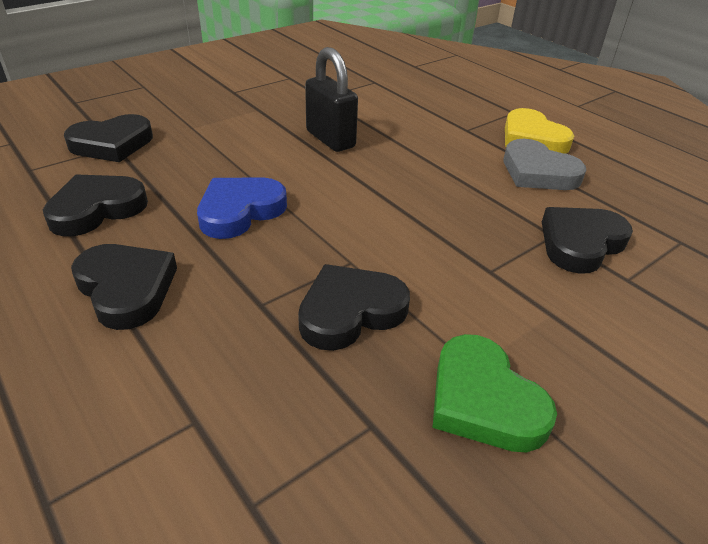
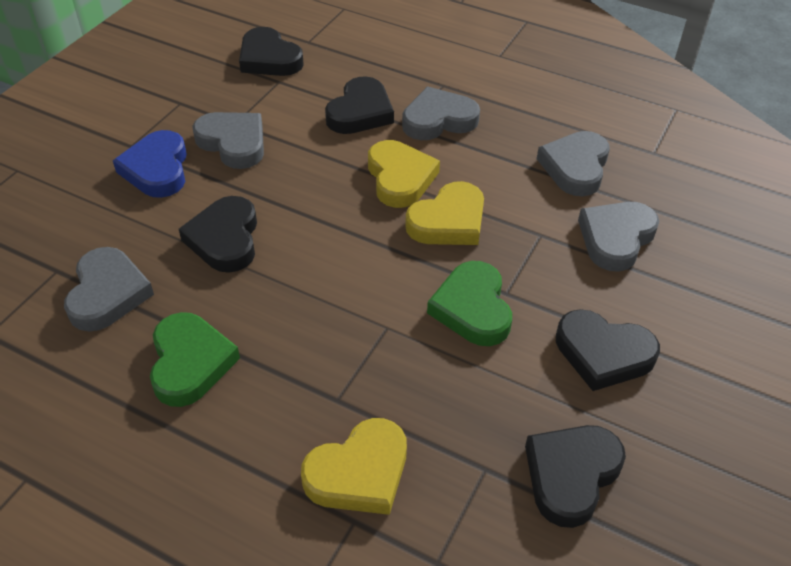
black padlock: 1 -> 0
green heart: 1 -> 2
grey heart: 1 -> 5
yellow heart: 1 -> 3

